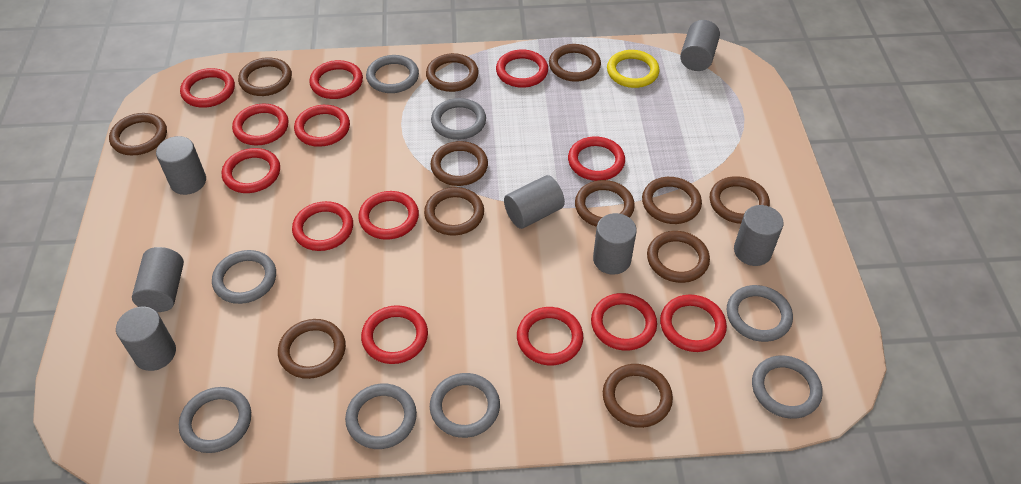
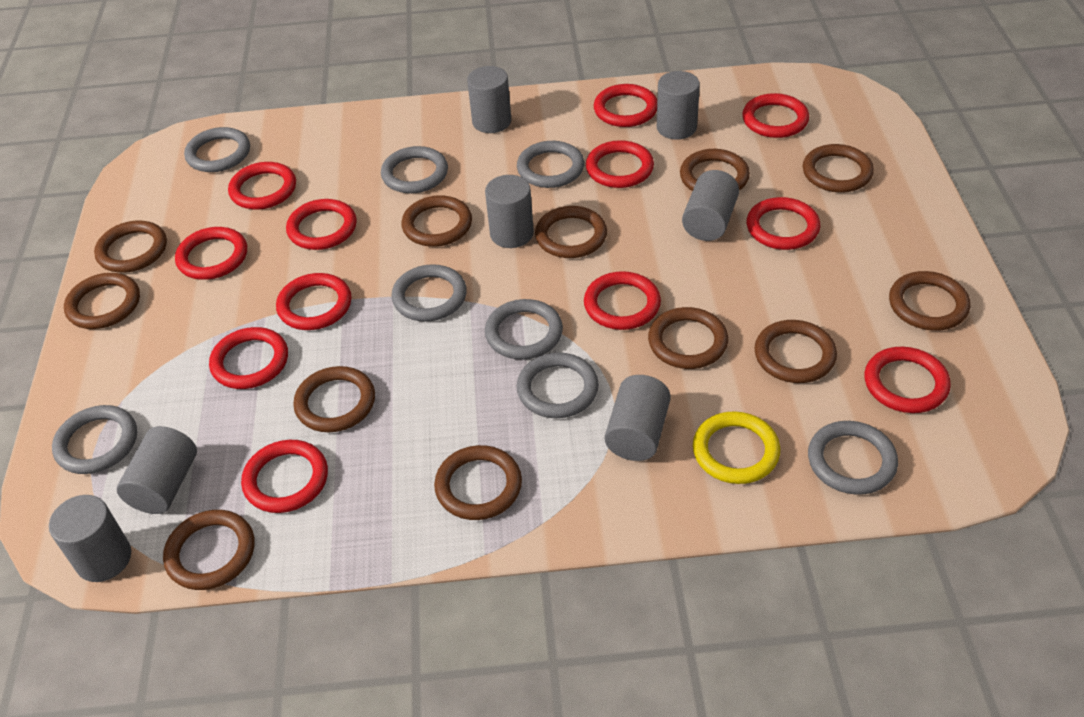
red ring: 13 -> 12

